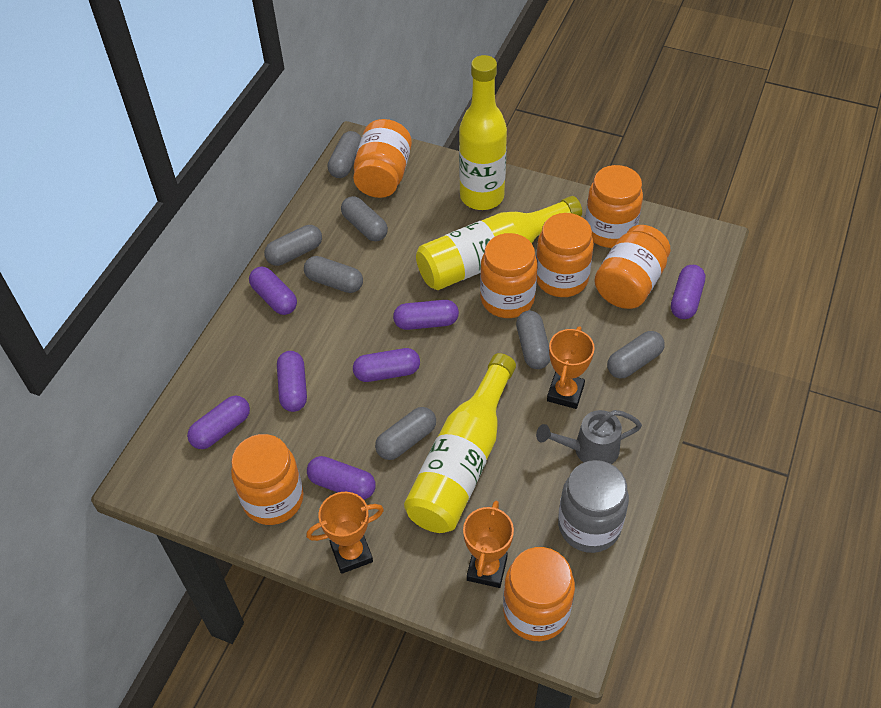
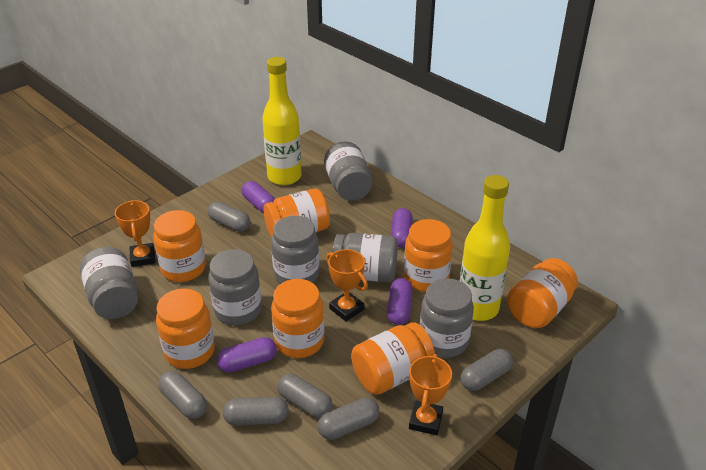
grey capsule: 7 -> 6
grey jar: 1 -> 6
grey watering can: 1 -> 0
purple capsule: 7 -> 4
yellow bottle: 3 -> 2

